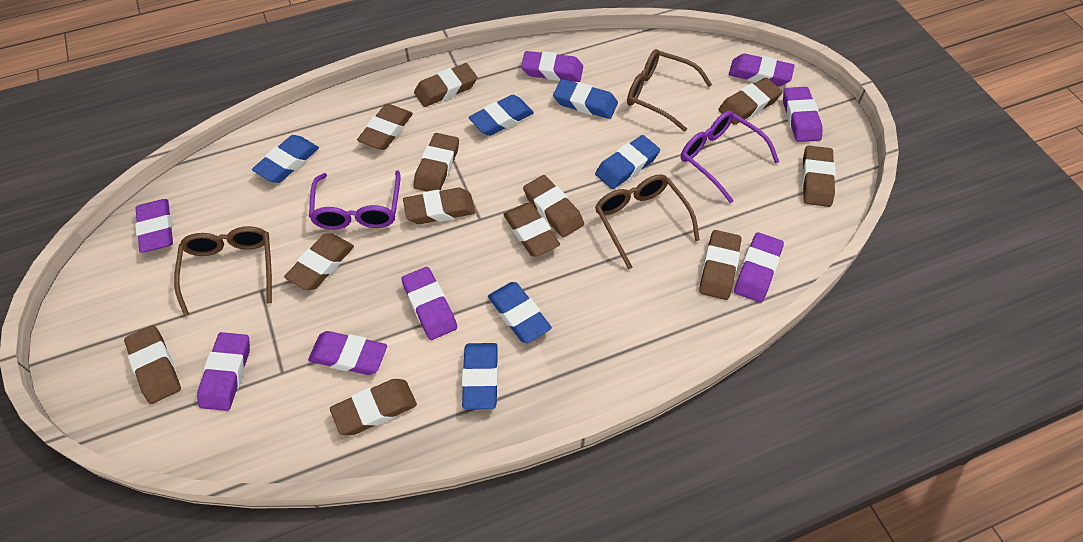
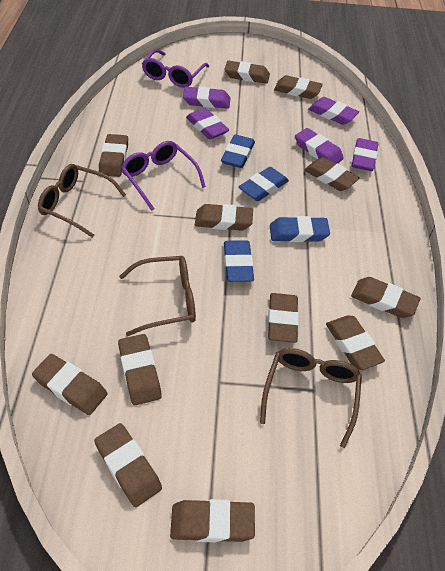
blue eraser: 6 -> 4
purple eraser: 8 -> 5

